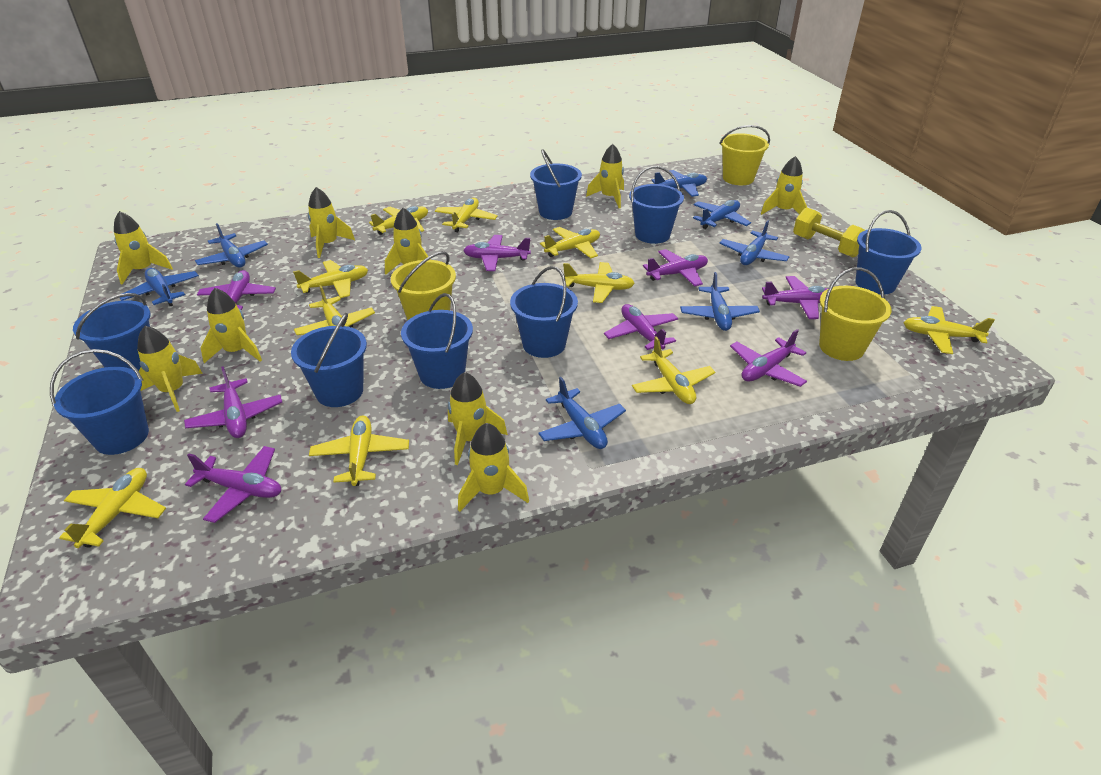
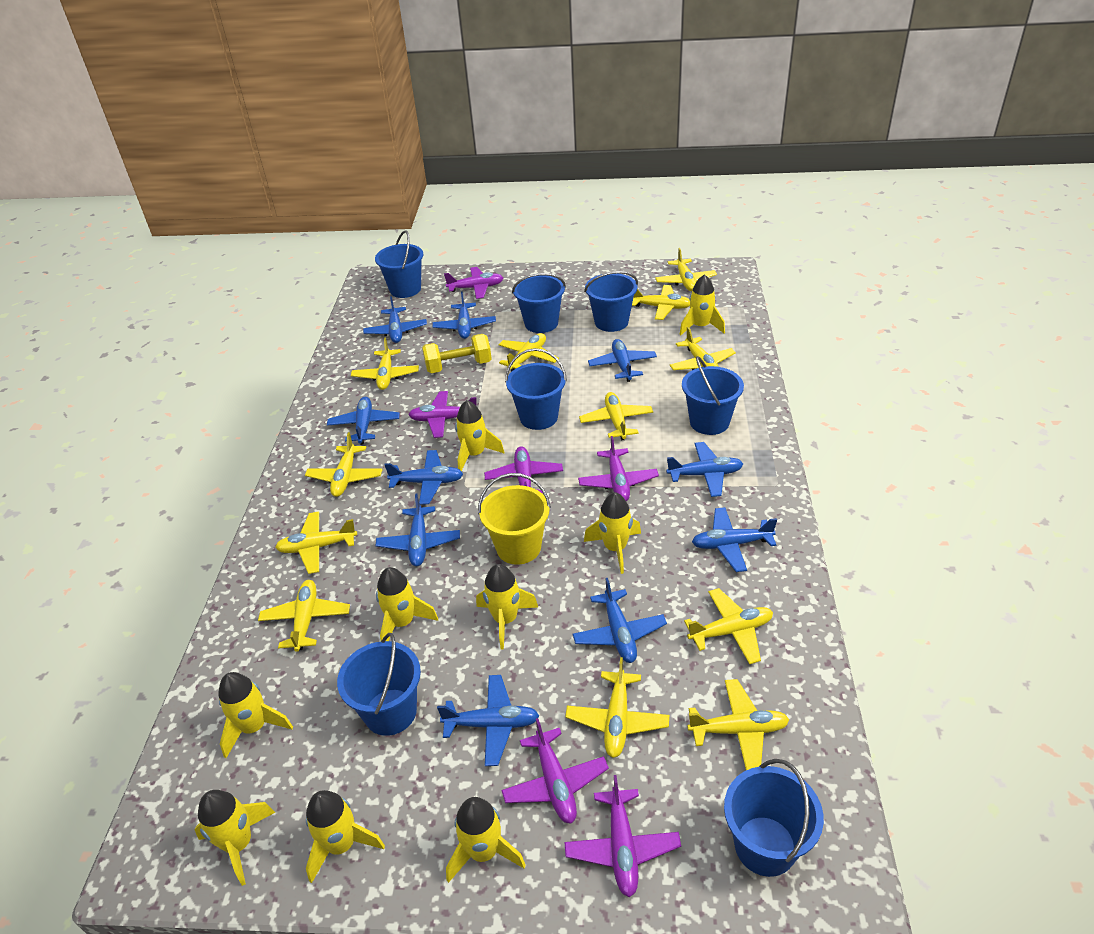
blue bucket: 8 -> 7
blue plane: 7 -> 10
purple plane: 8 -> 6
yellow bucket: 3 -> 1
yellow plane: 10 -> 12

